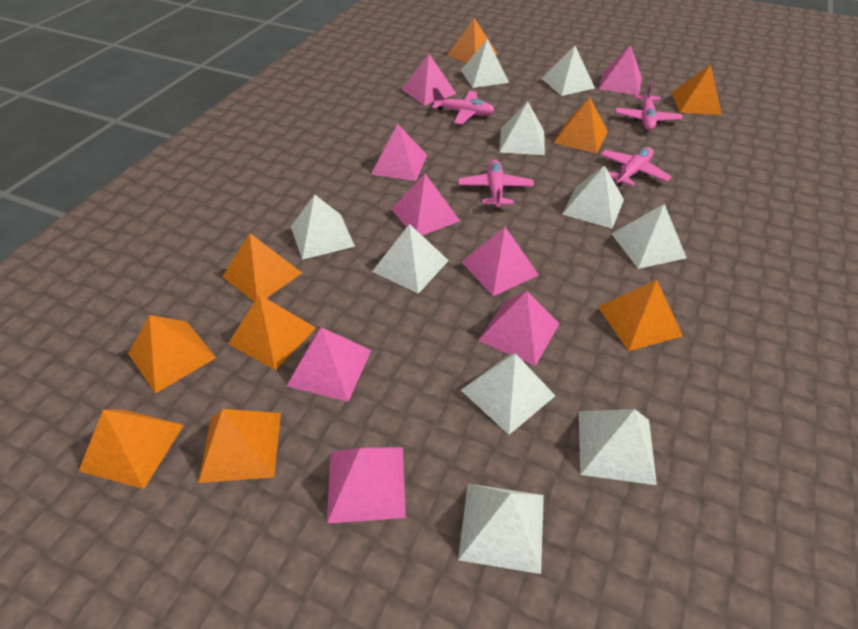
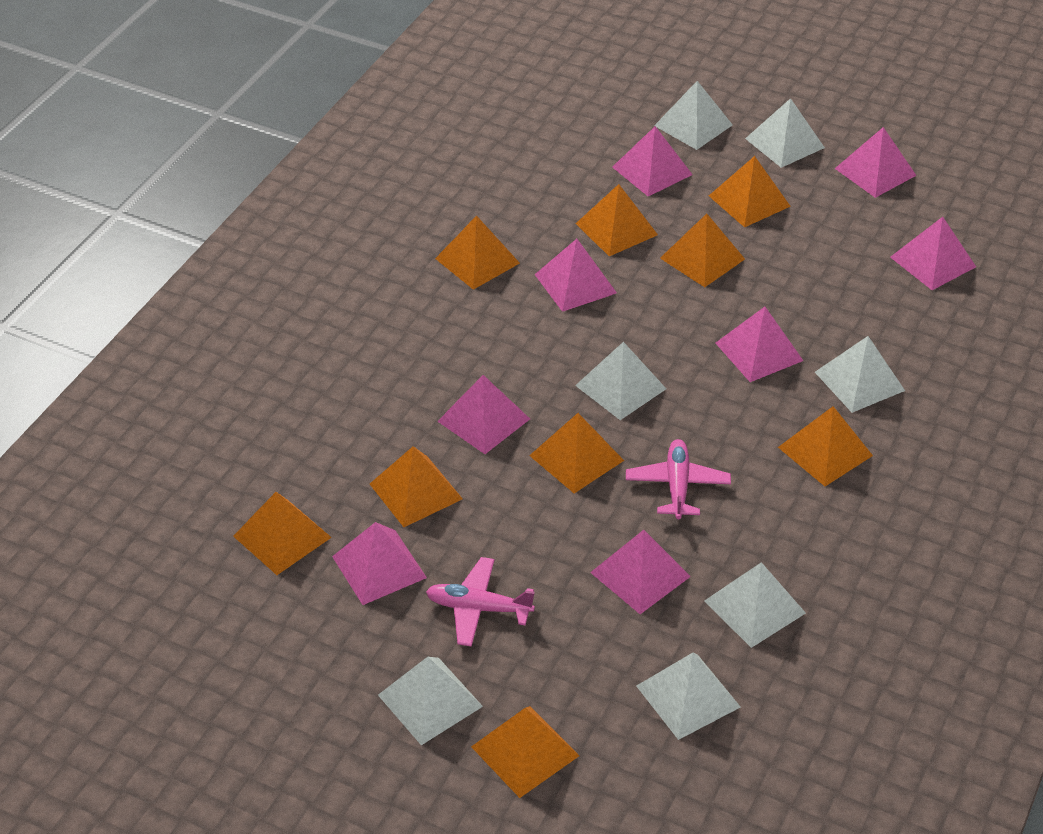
pink plane: 4 -> 2
white pyramid: 10 -> 7

